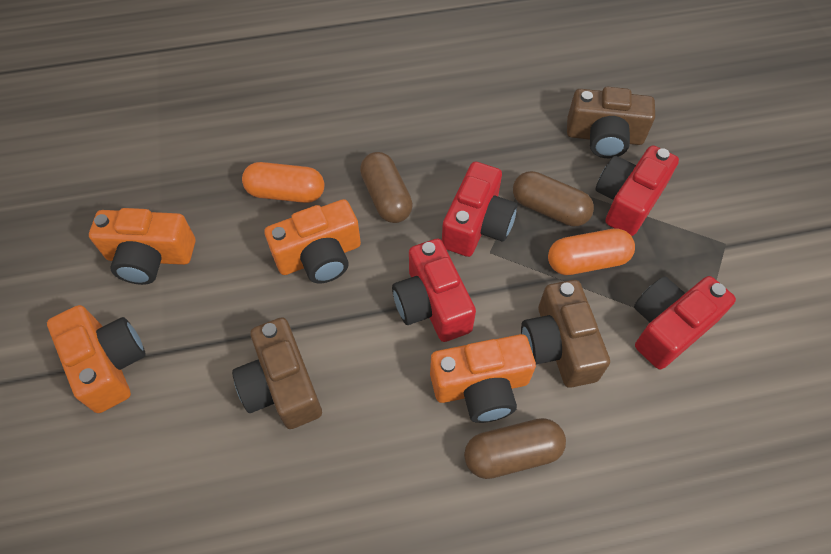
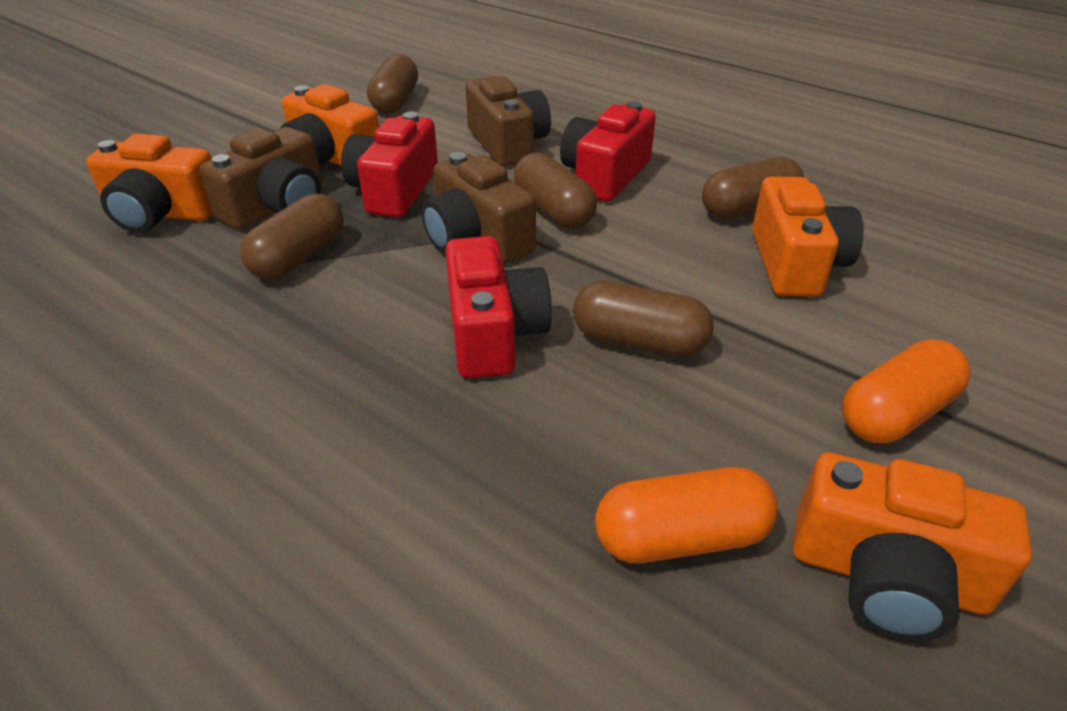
brown capsule: 3 -> 5
red camera: 4 -> 3

